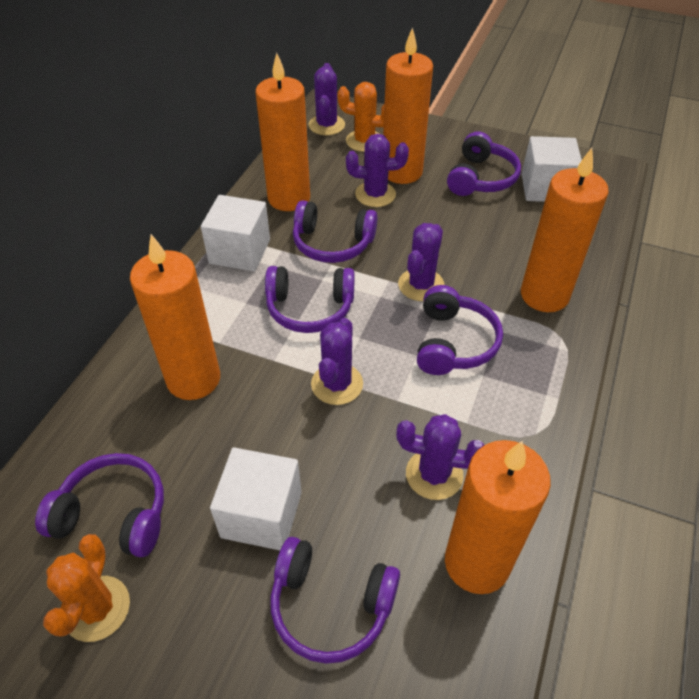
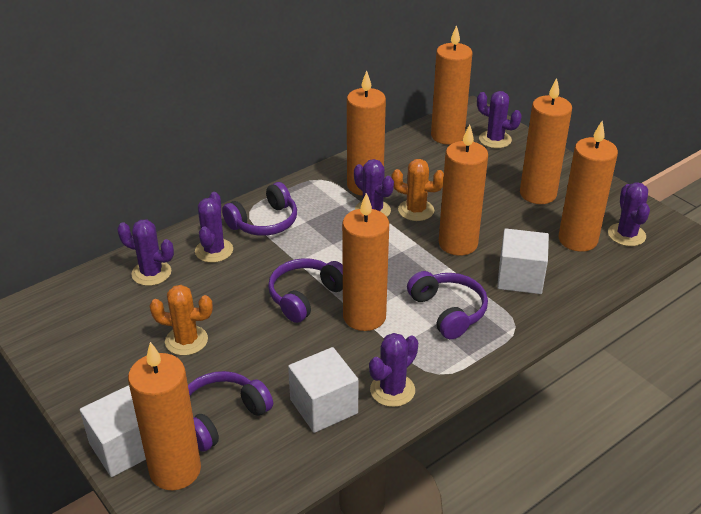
orange candle: 5 -> 7
purple cactus: 5 -> 6
purple headphones: 6 -> 4

